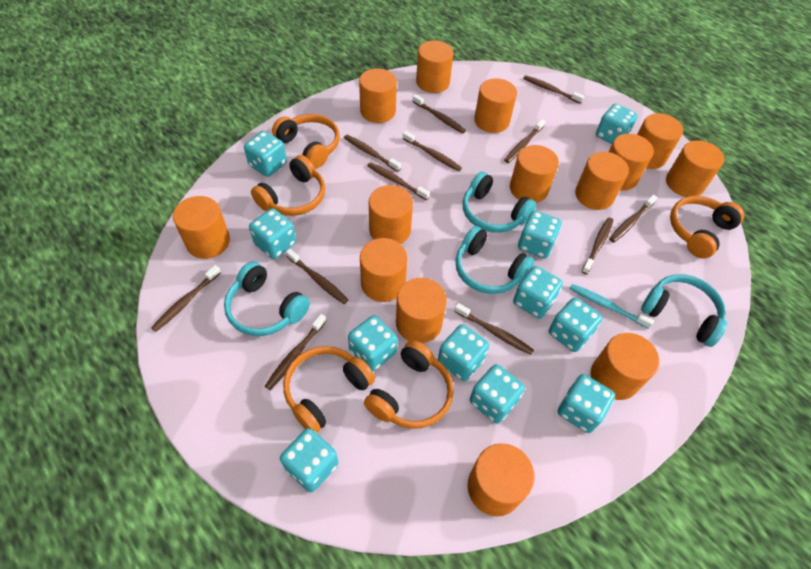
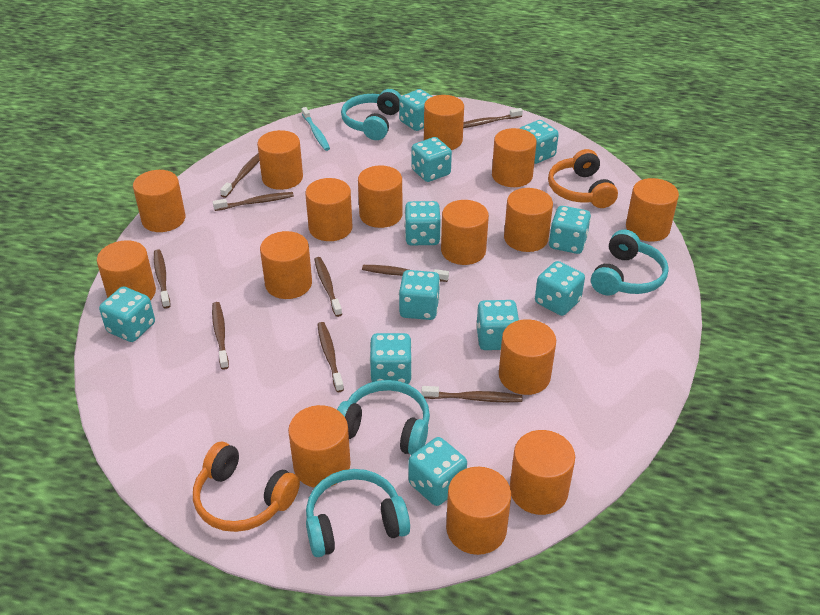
brown toothbrush: 12 -> 9
orange cylinder: 14 -> 15
orange headphones: 5 -> 2

